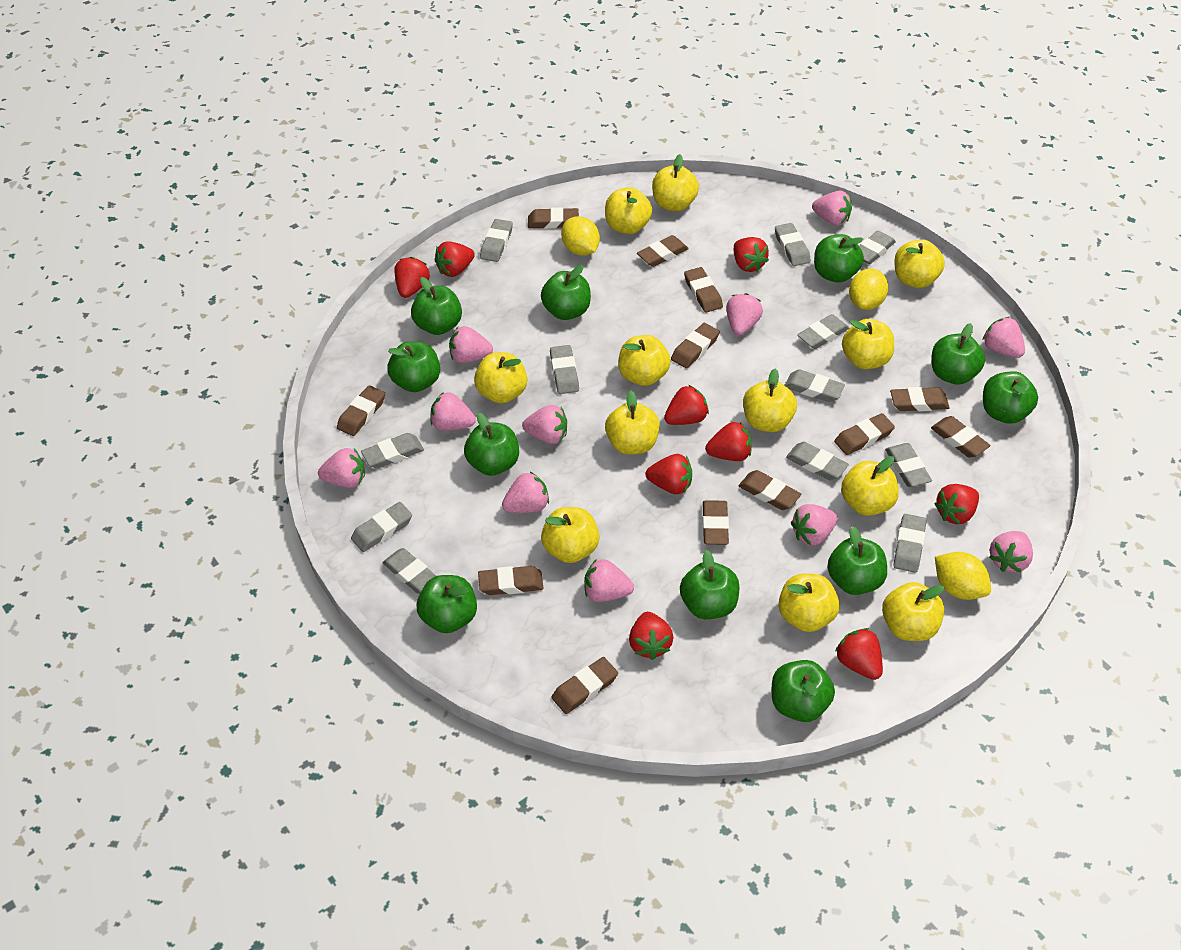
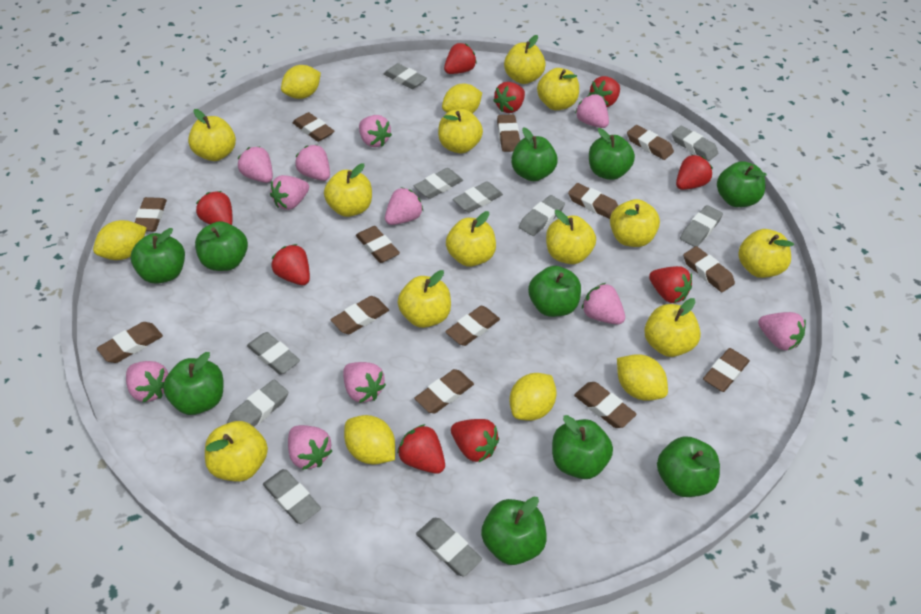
brown eraser: 12 -> 13
green apple: 11 -> 10
grey eraser: 12 -> 10
yellow lemon: 3 -> 6

